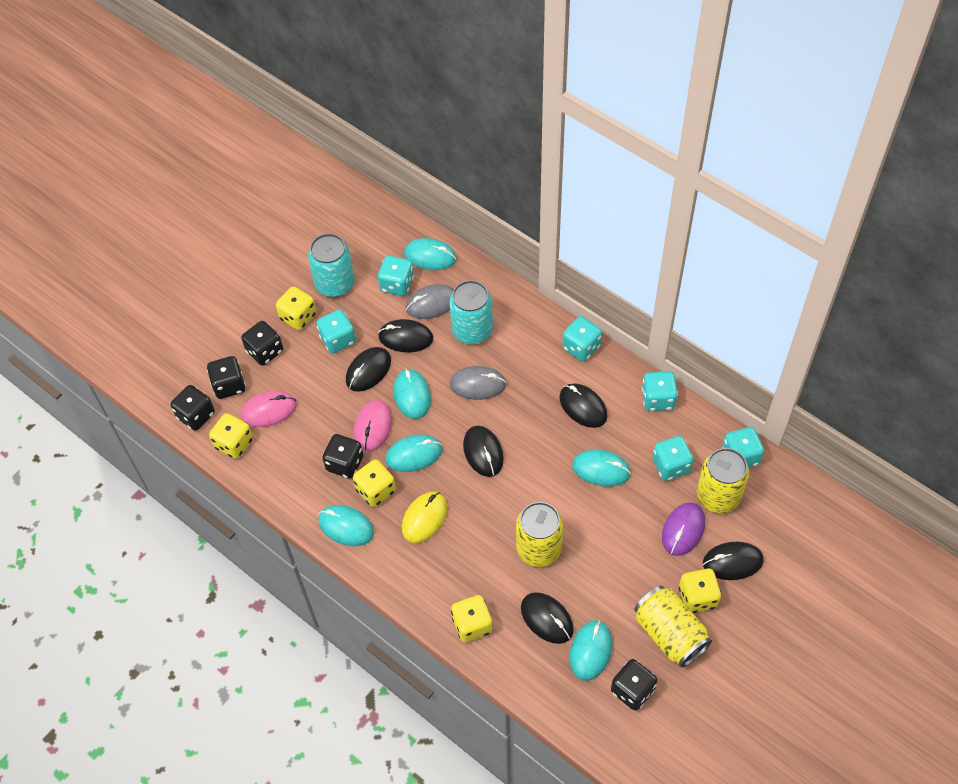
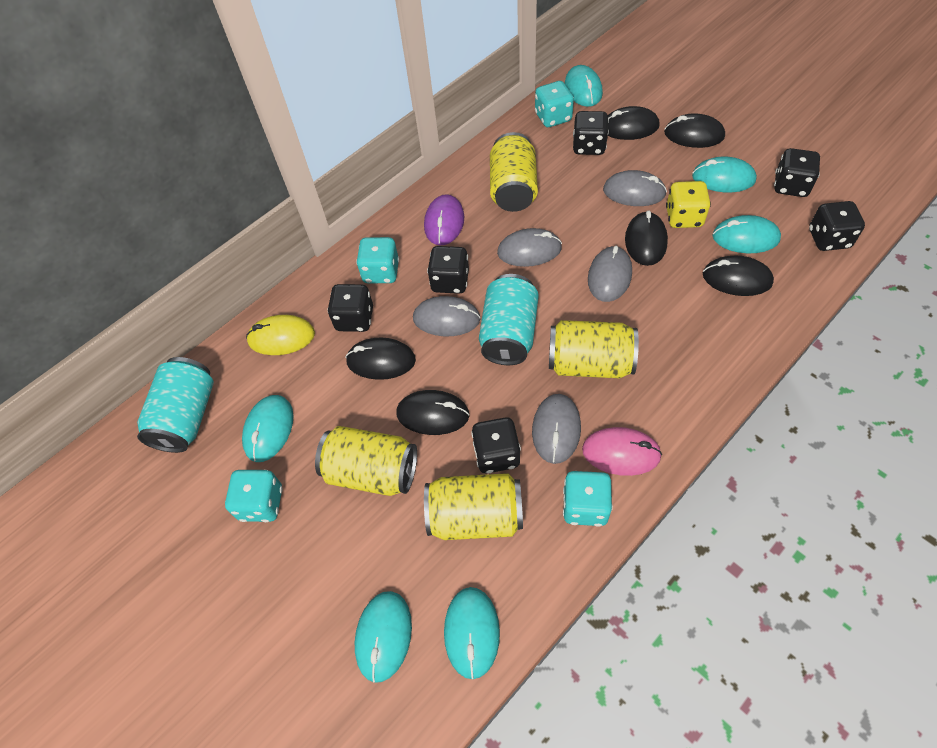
black dice: 5 -> 6
grey mouse: 2 -> 5
pink mouse: 2 -> 1
turquoise dice: 6 -> 4
yellow can: 3 -> 4
yellow dice: 5 -> 1

